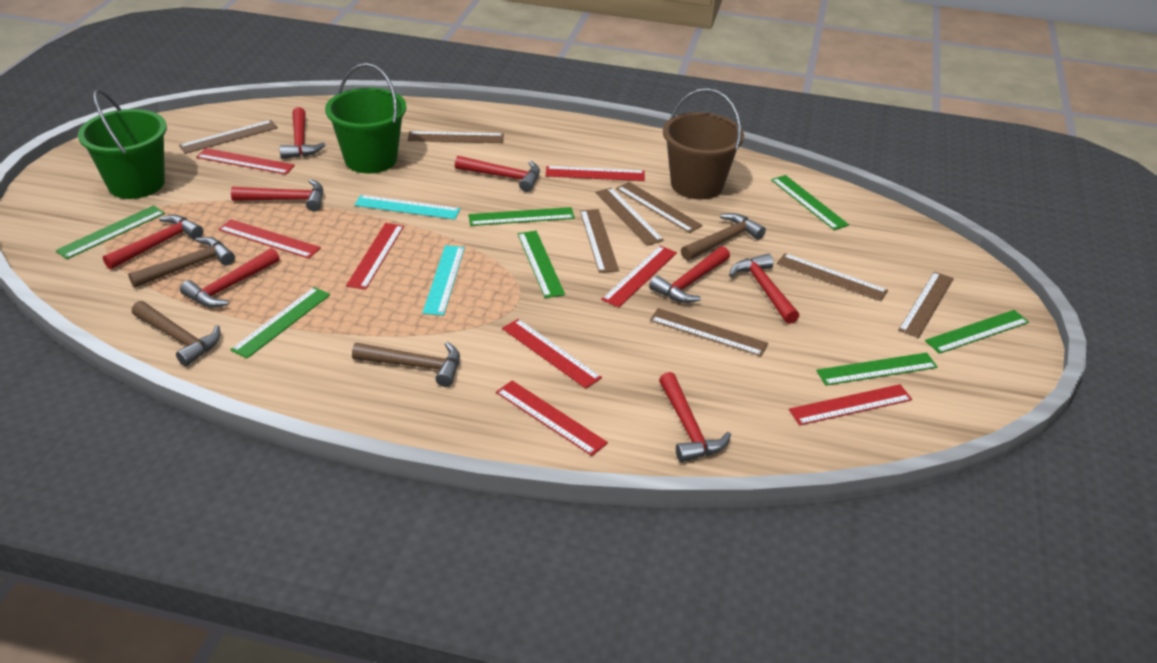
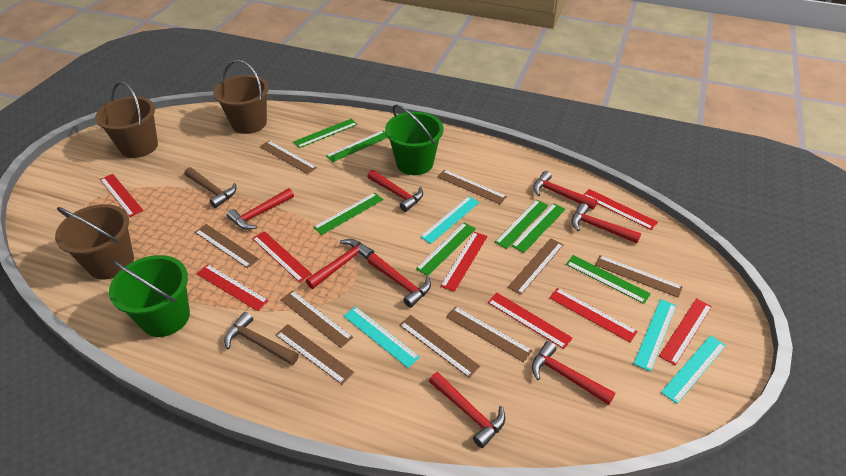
brown bucket: 1 -> 3
brown hammer: 4 -> 2
brown ruler: 8 -> 9
turquoise ruler: 2 -> 4

